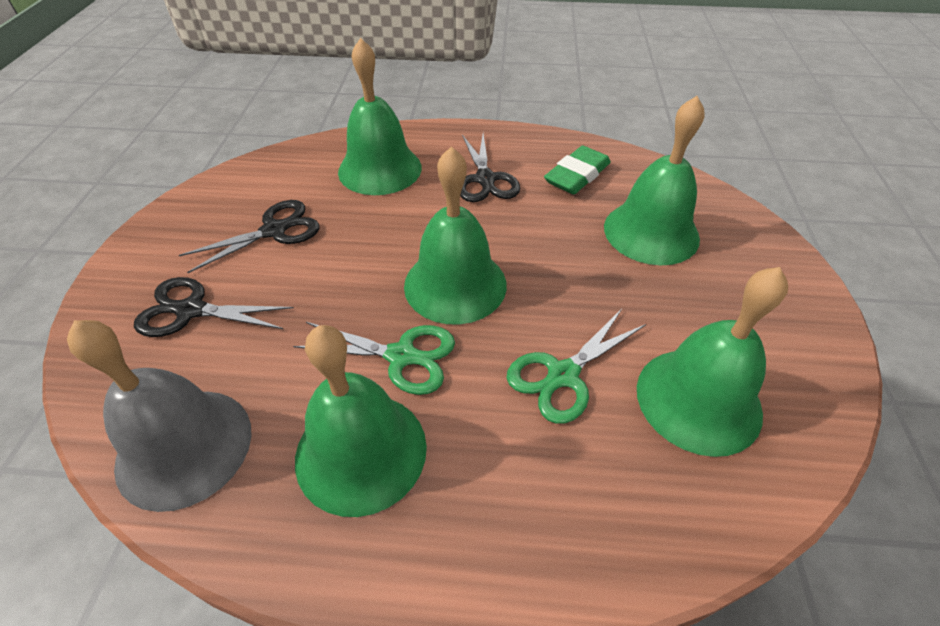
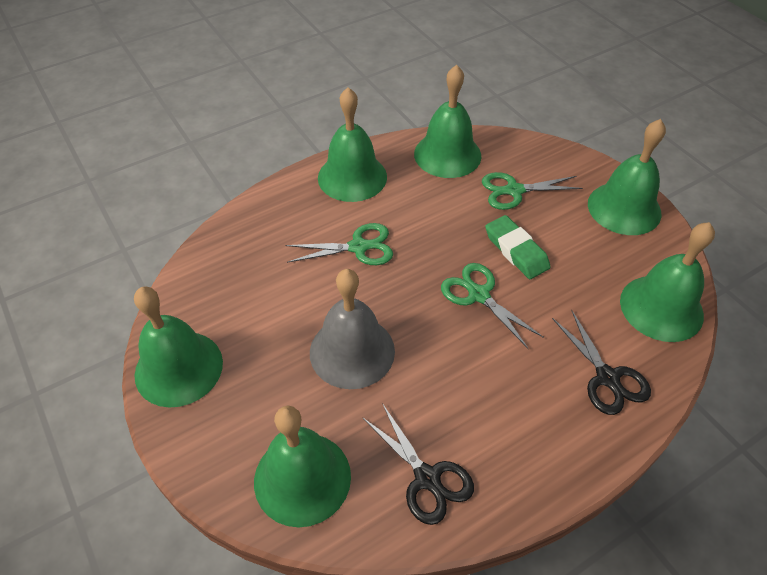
black scissors: 3 -> 2
green bell: 5 -> 6
green scissors: 2 -> 3

